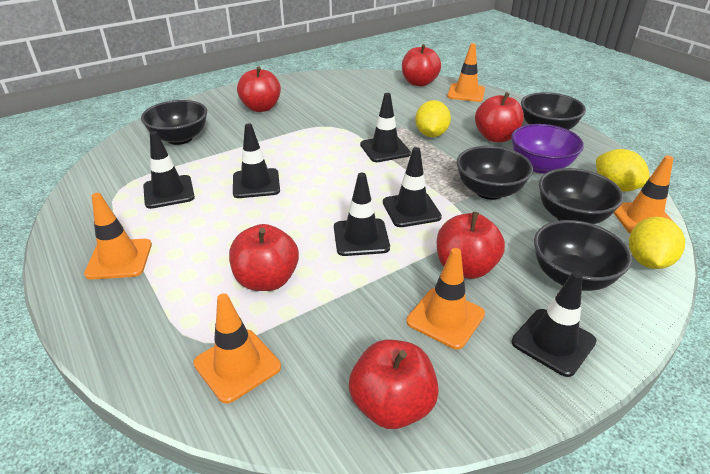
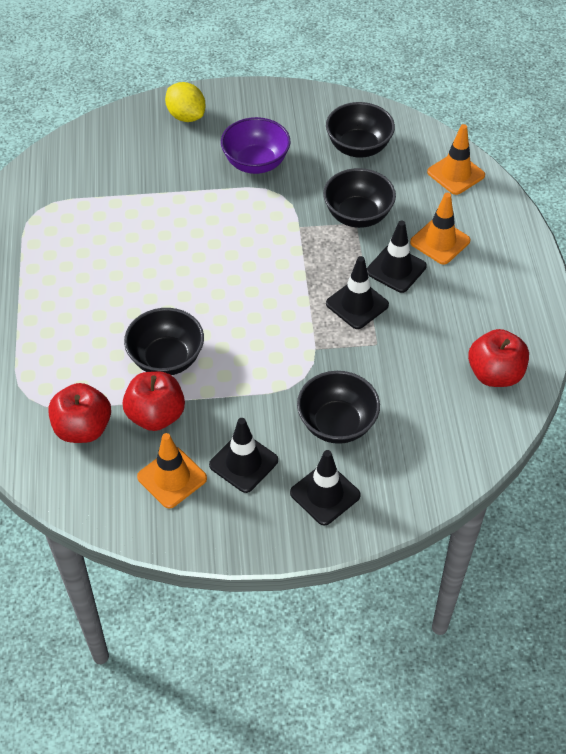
black bowl: 5 -> 4
black traffic cone: 6 -> 4
orange traffic cone: 5 -> 3
red apple: 6 -> 3
yellow lemon: 3 -> 1

